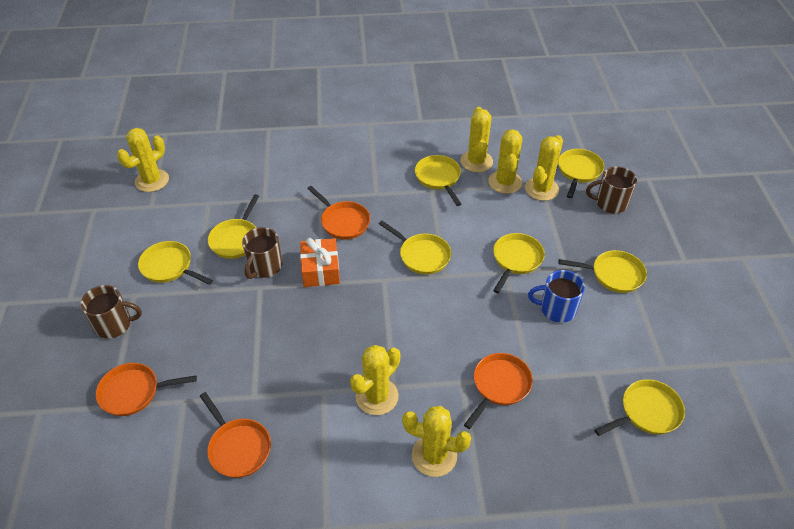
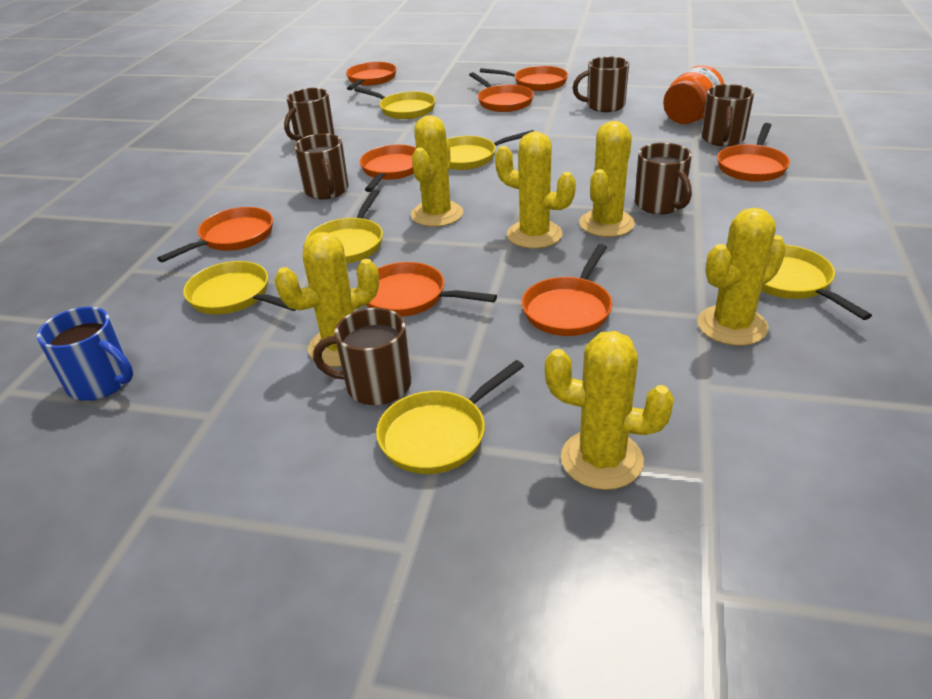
brown mug: 3 -> 6
orange gift: 1 -> 0
orange jar: 0 -> 1
orange pan: 4 -> 8
yellow pan: 8 -> 6

